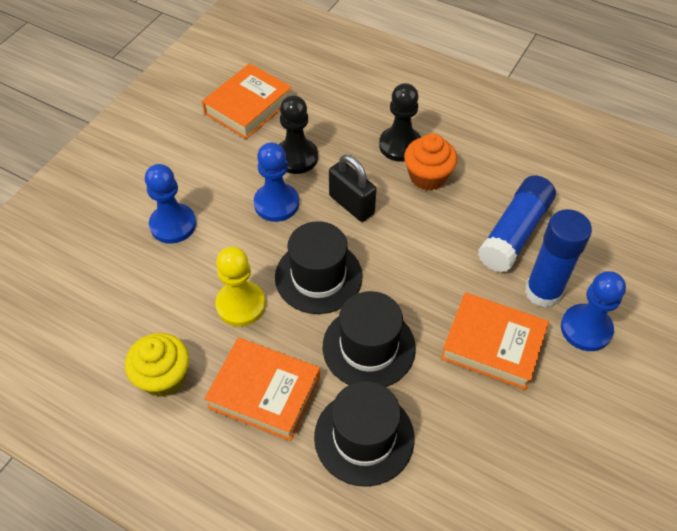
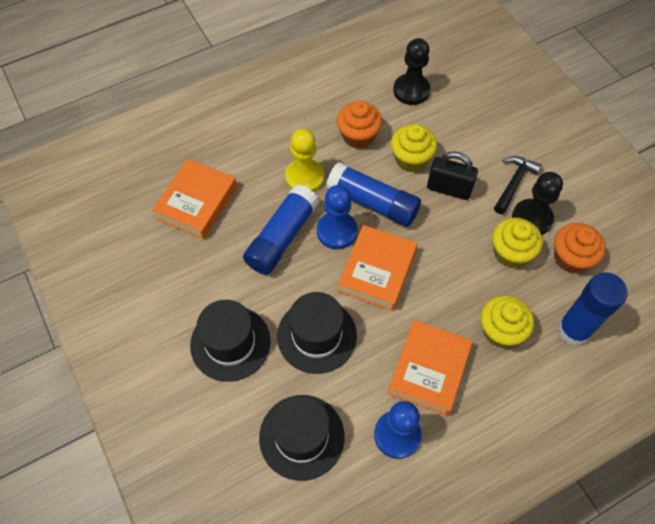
black hammer: 0 -> 1
blue glue stick: 2 -> 3
blue pawn: 3 -> 2
orange cupcake: 1 -> 2
yellow cupcake: 1 -> 3

